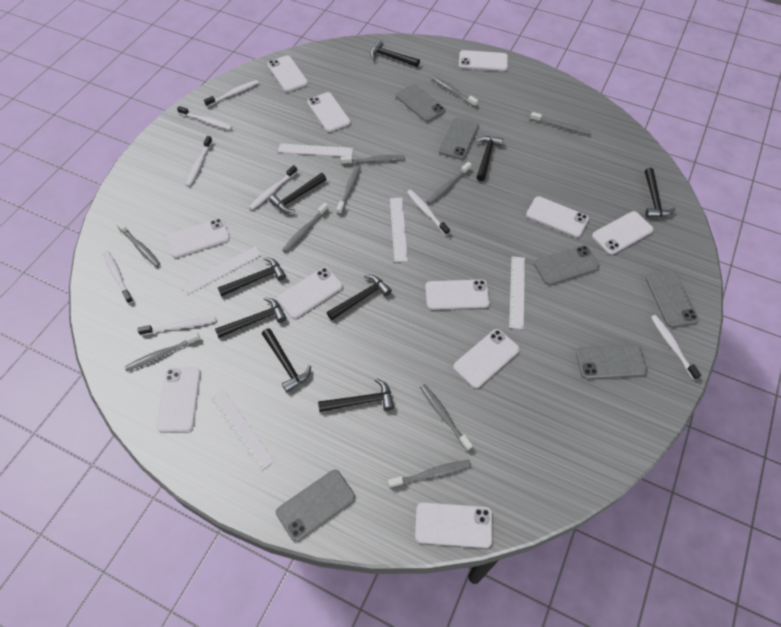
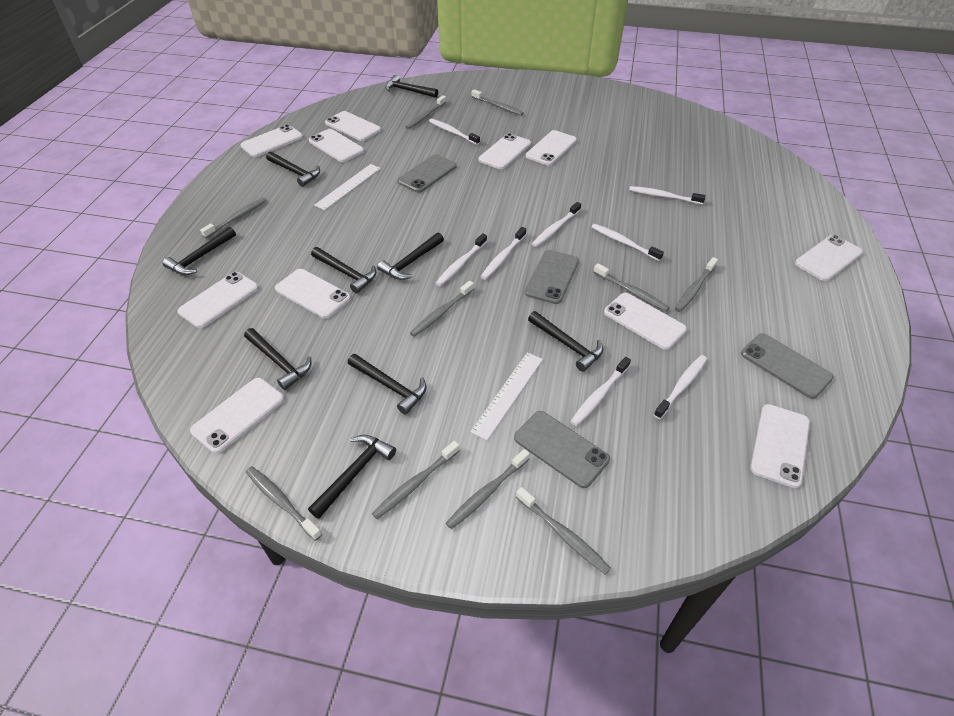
grey phone: 6 -> 4
white ruler: 5 -> 2

